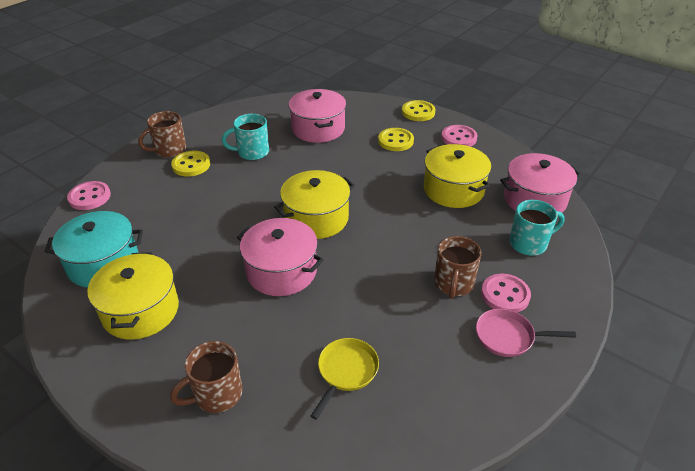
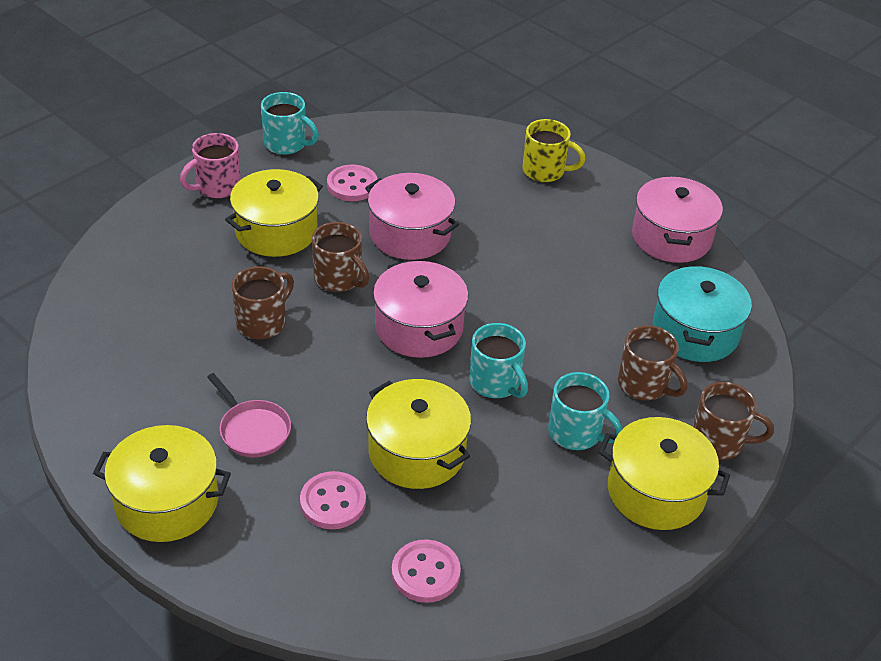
brown mug: 3 -> 4
pink mug: 0 -> 1
turquoise mug: 2 -> 3
yellow button: 3 -> 0
yellow mug: 0 -> 1
yellow pan: 1 -> 0
yellow pot: 3 -> 4

